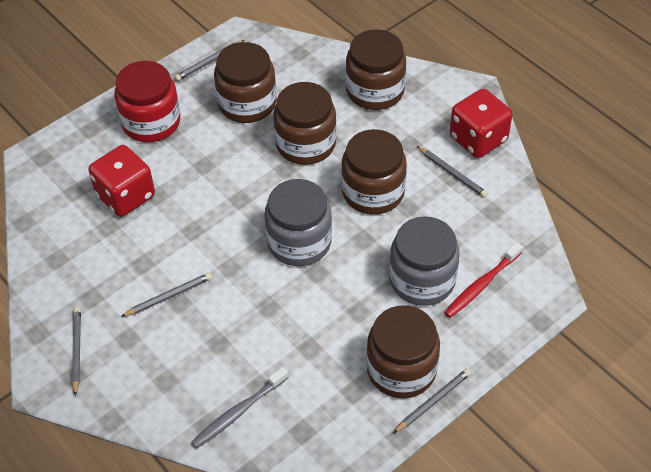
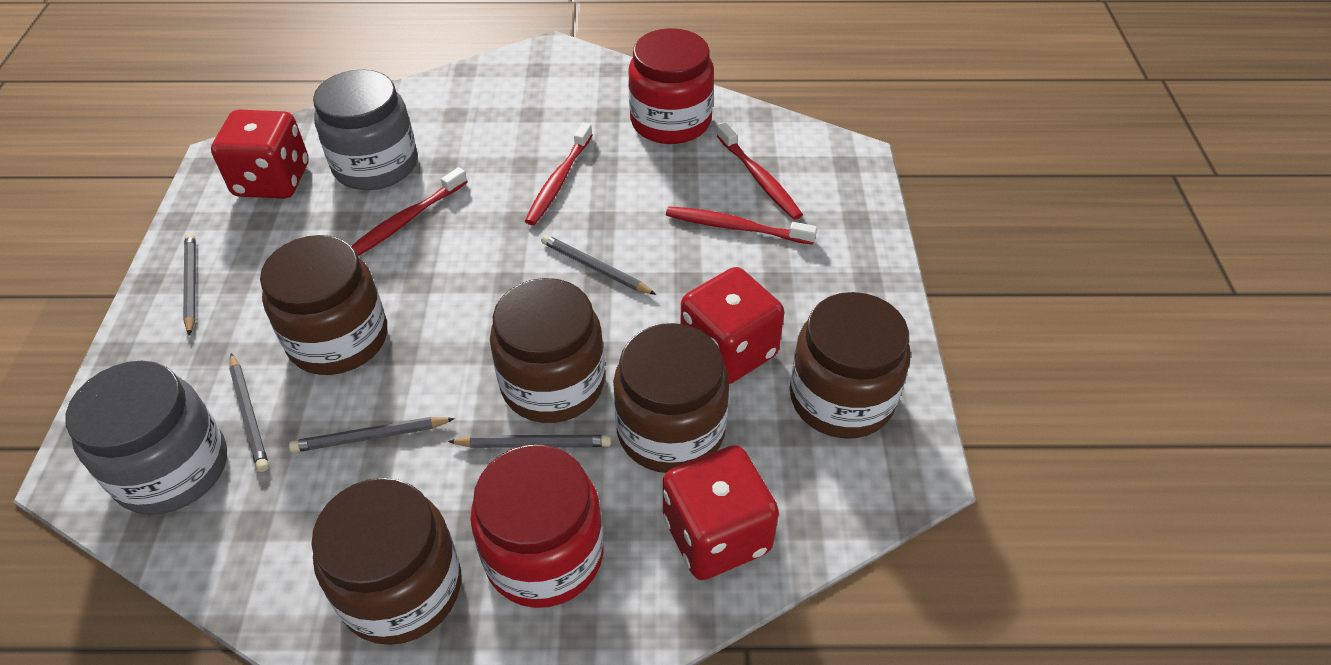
grey toothbrush: 1 -> 0
red dice: 2 -> 3
red jar: 1 -> 2
red toothbrush: 1 -> 4

